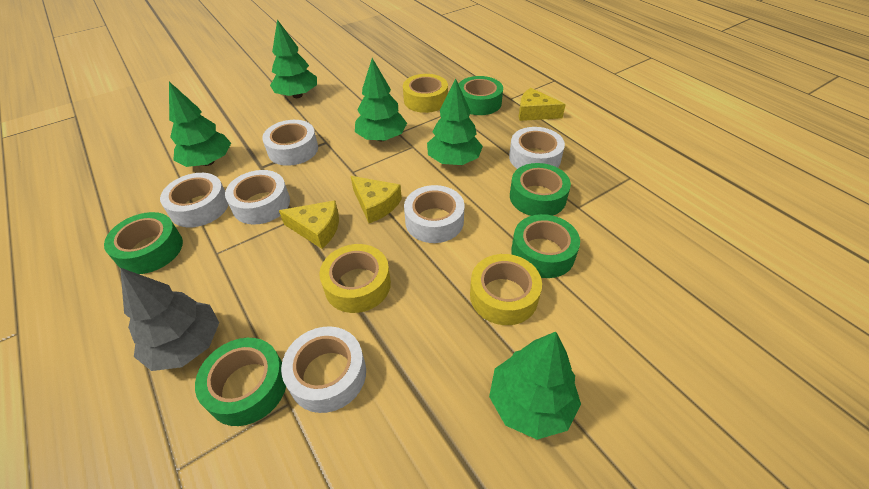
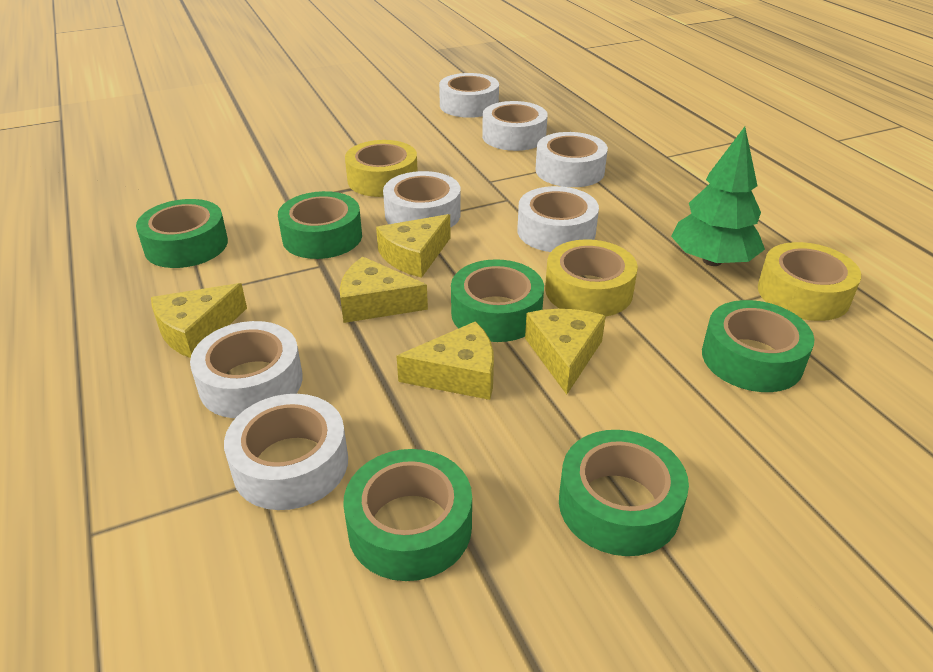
green tape: 5 -> 6
green tree: 5 -> 1
grey tree: 1 -> 0
white tape: 6 -> 7
yellow cheese: 3 -> 5

